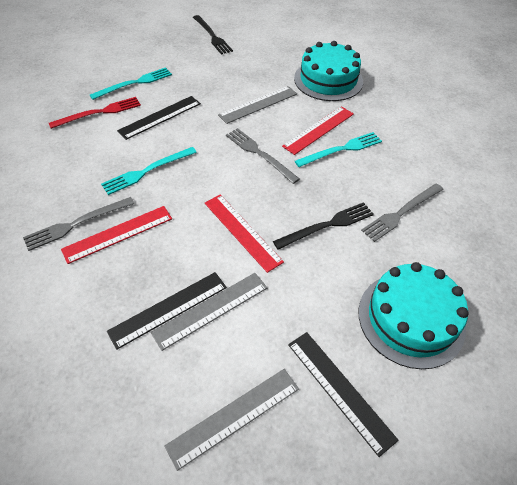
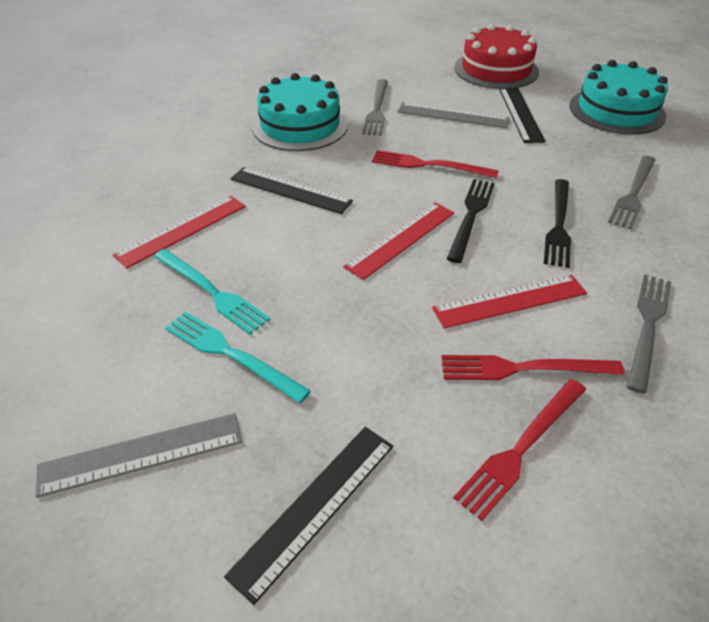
grey ruler: 3 -> 2
red cake: 0 -> 1
red fork: 1 -> 3
turquoise fork: 3 -> 2

